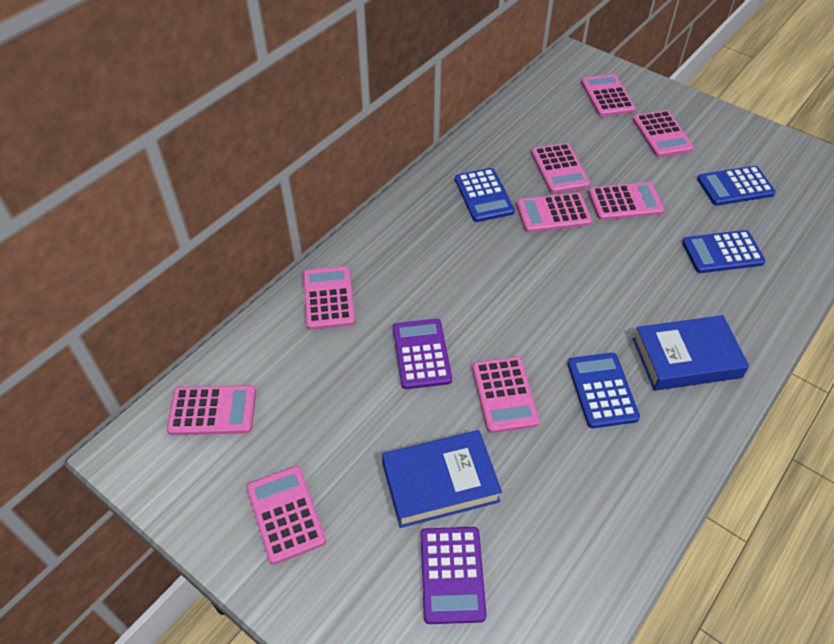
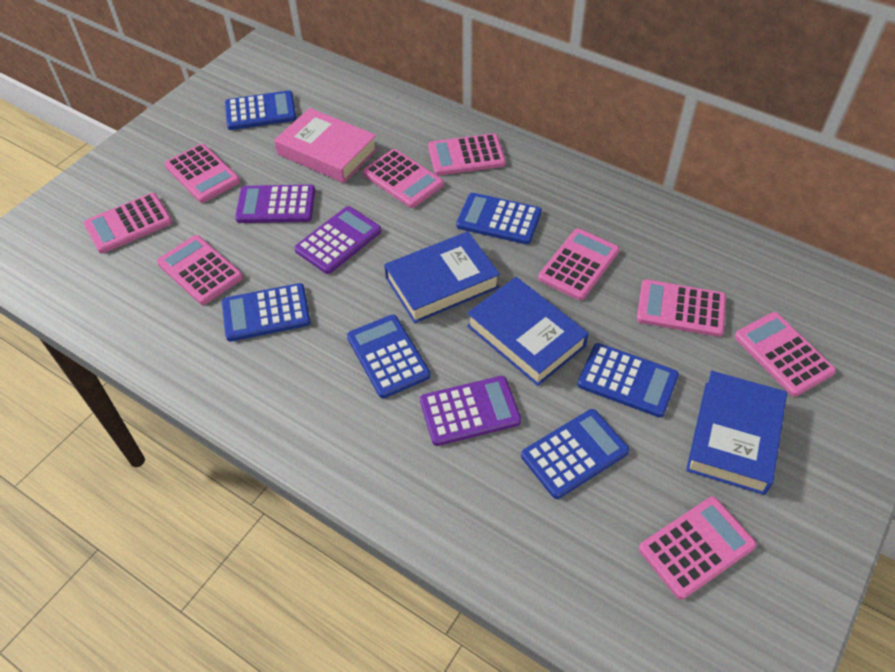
blue book: 2 -> 3
blue calculator: 4 -> 6
pink book: 0 -> 1
purple calculator: 2 -> 3

